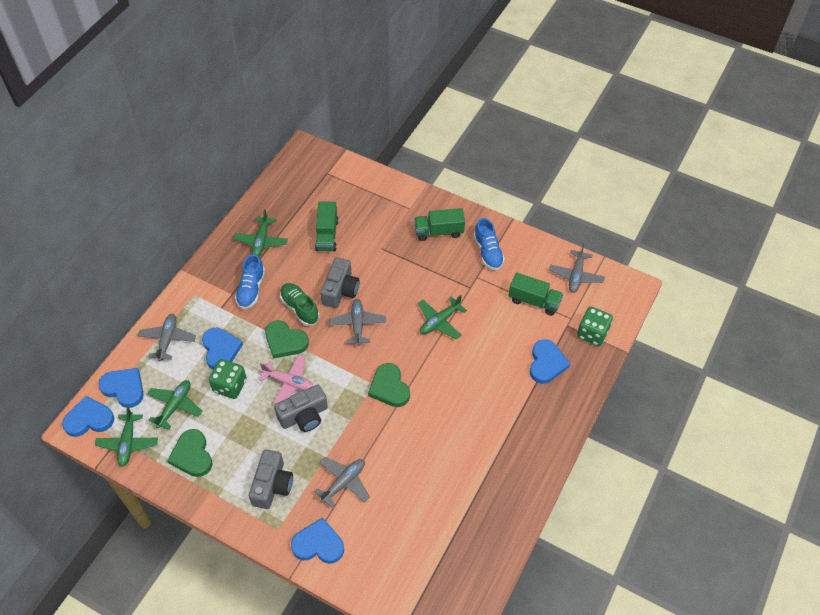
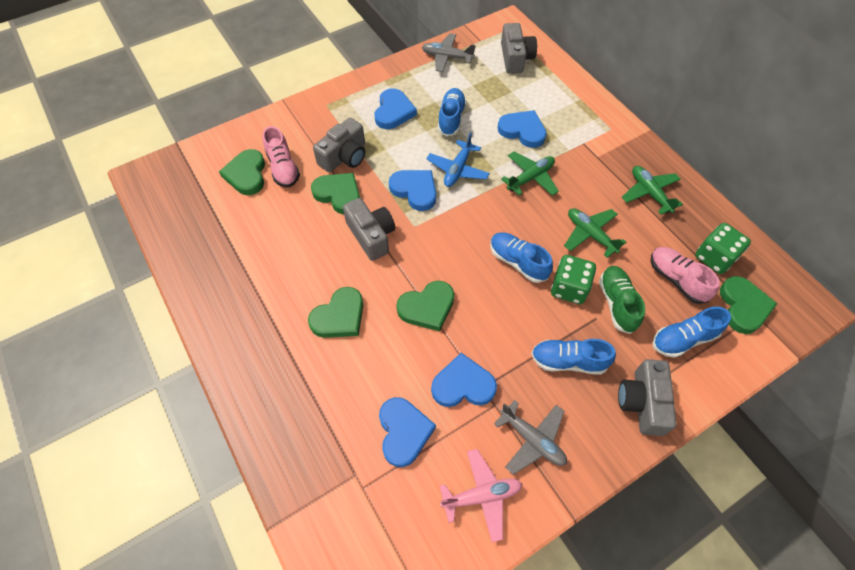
blue plane: 0 -> 1
blue shoe: 2 -> 4
green heart: 3 -> 5
green plane: 4 -> 3
green truck: 3 -> 0
grey camera: 3 -> 4
grey plane: 4 -> 2
pink shoe: 0 -> 2

